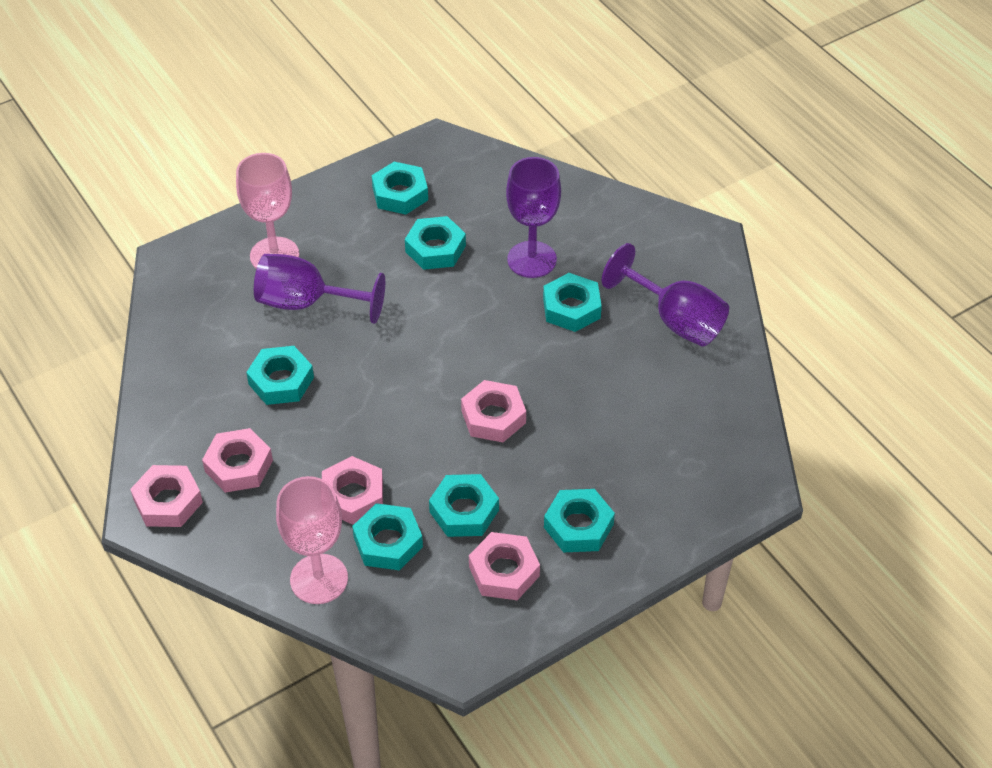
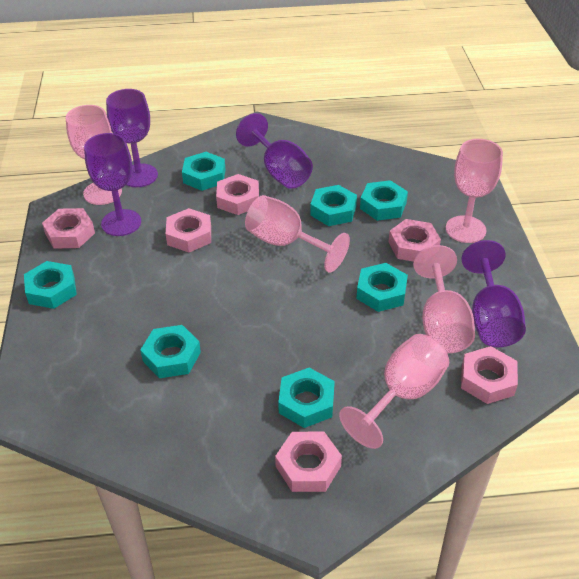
pink goblet: 2 -> 5
pink nut: 5 -> 6
purple goblet: 3 -> 4

